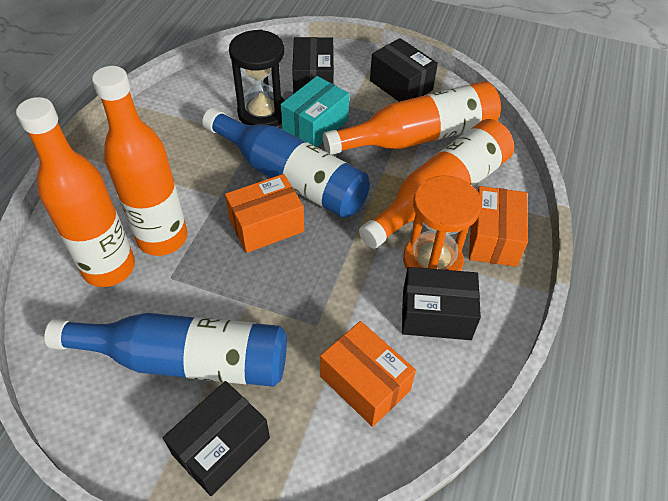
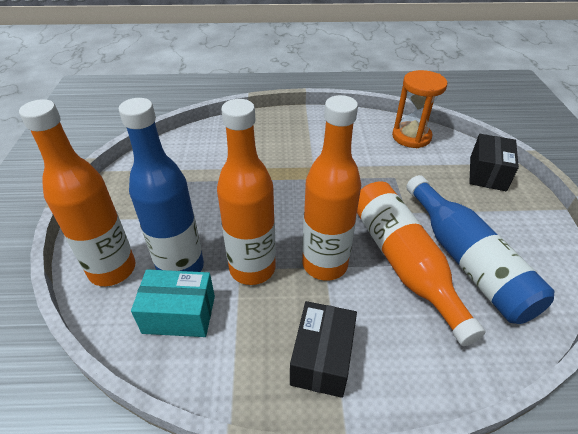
black box: 4 -> 2
black hourglass: 1 -> 0
orange box: 3 -> 0

